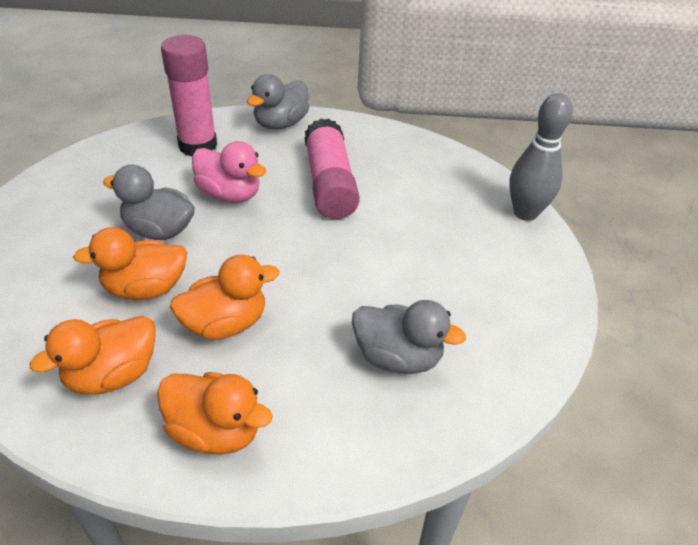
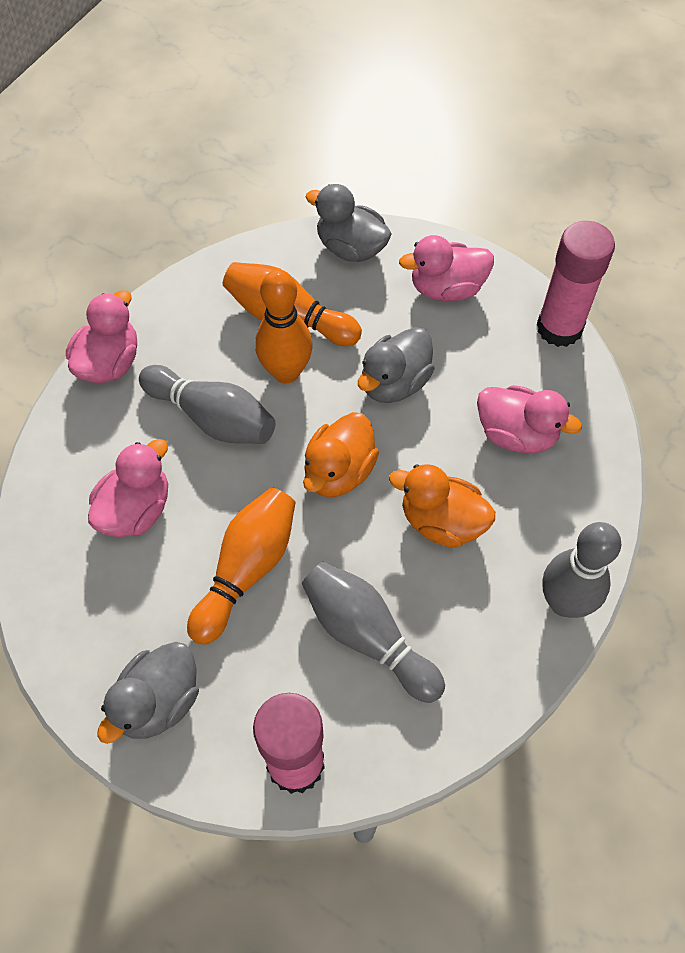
grey bowling pin: 1 -> 3
orange bowling pin: 0 -> 3
orange duck: 4 -> 2
pink duck: 1 -> 4

